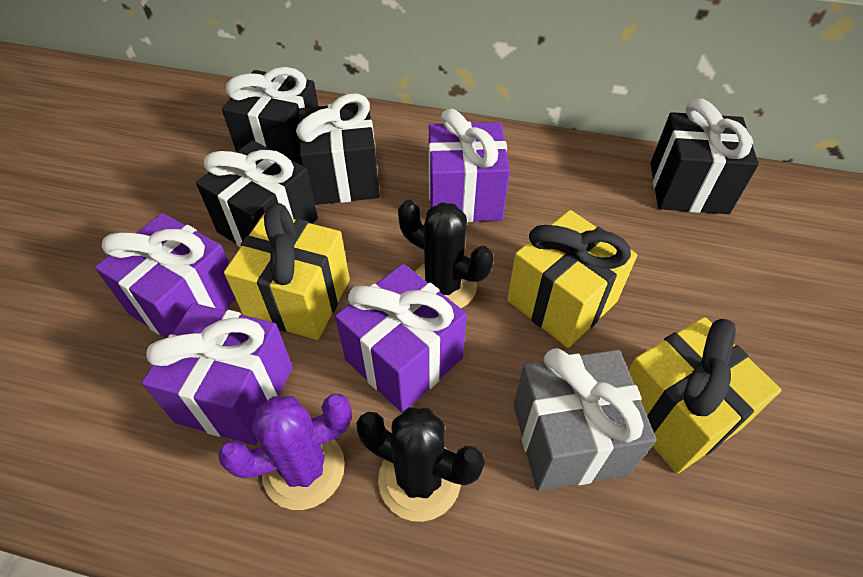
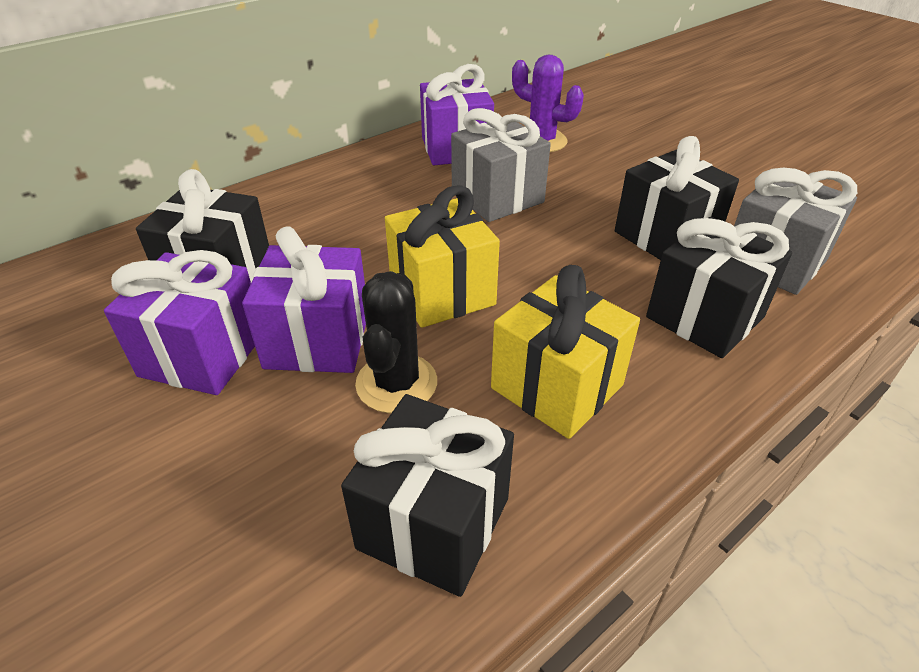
black cactus: 2 -> 1
grey gift: 1 -> 2
purple gift: 4 -> 3
yellow gift: 3 -> 2

